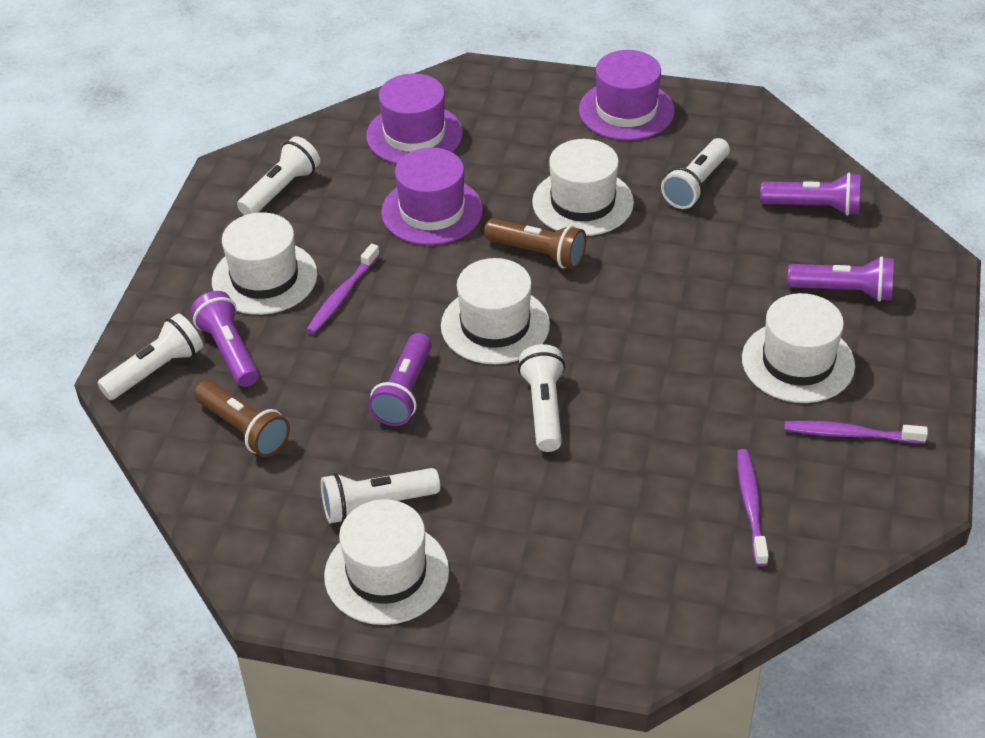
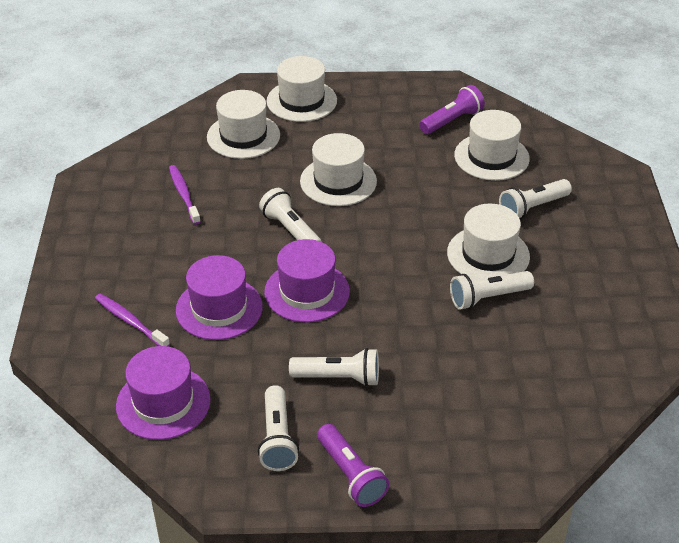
brown flashlight: 2 -> 0
purple flashlight: 4 -> 2
purple toothbrush: 3 -> 2

